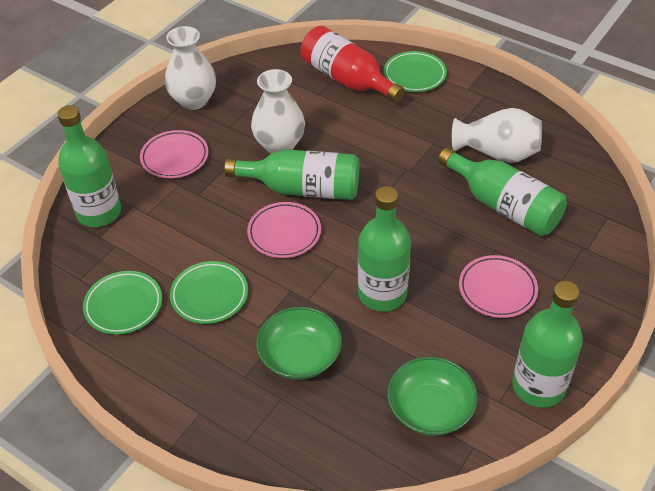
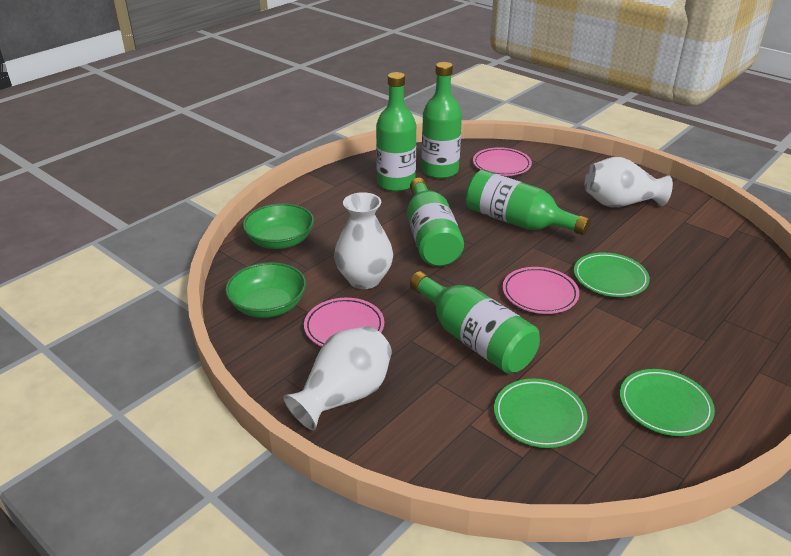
red bottle: 1 -> 0

